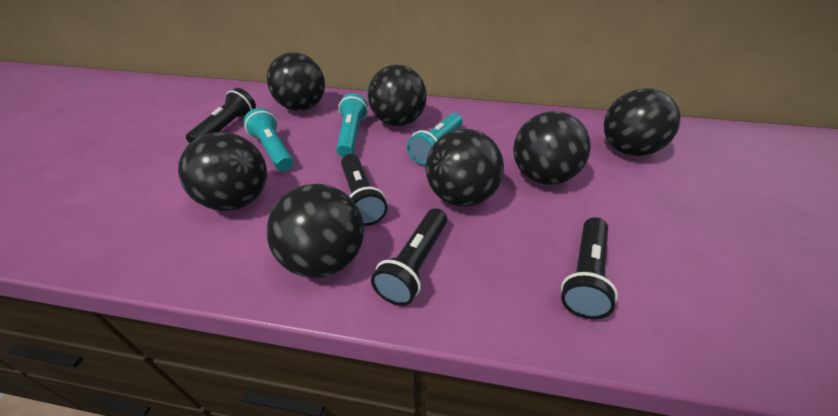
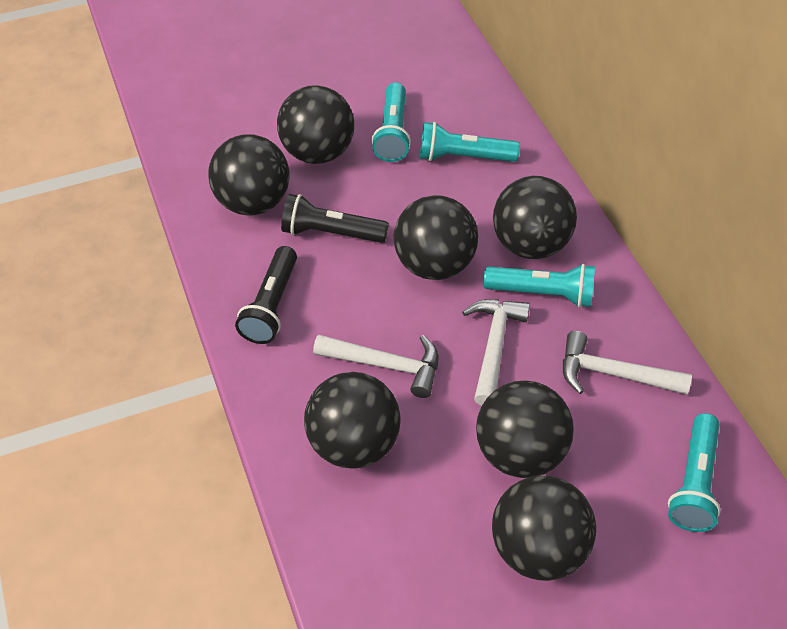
black flashlight: 4 -> 2
turquoise flashlight: 3 -> 4
white hammer: 0 -> 3

